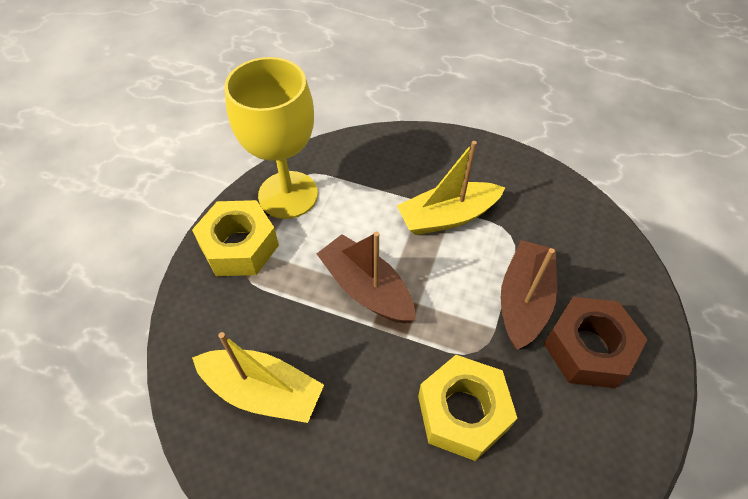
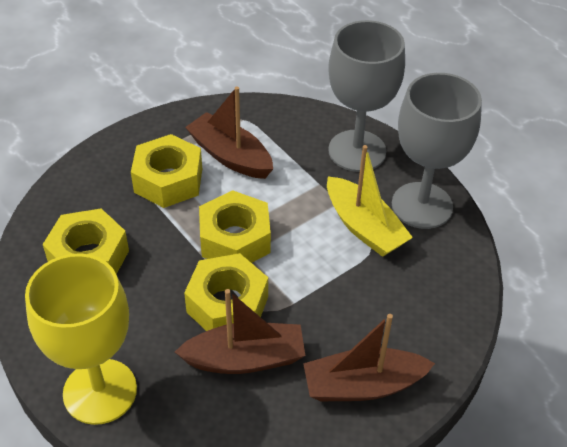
brown boat: 2 -> 3
brown nut: 1 -> 0
grey goblet: 0 -> 2
yellow boat: 2 -> 1
yellow nut: 2 -> 4

